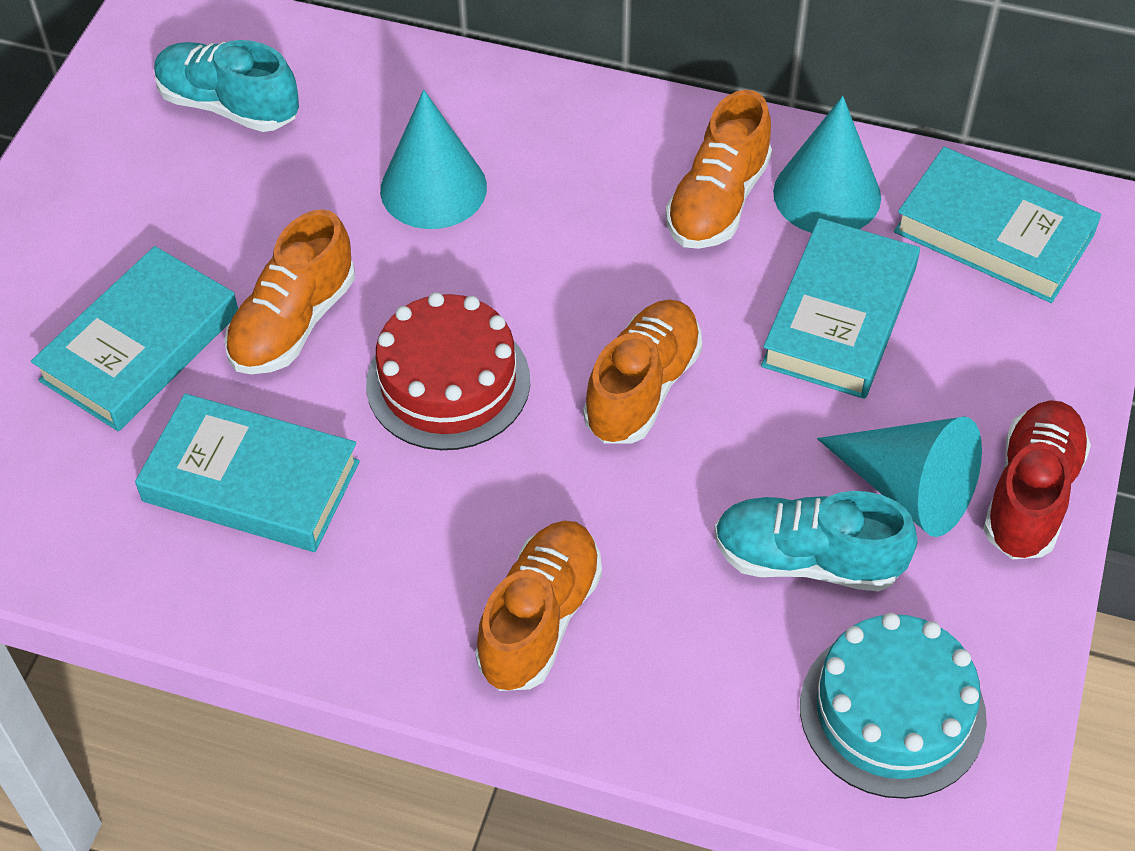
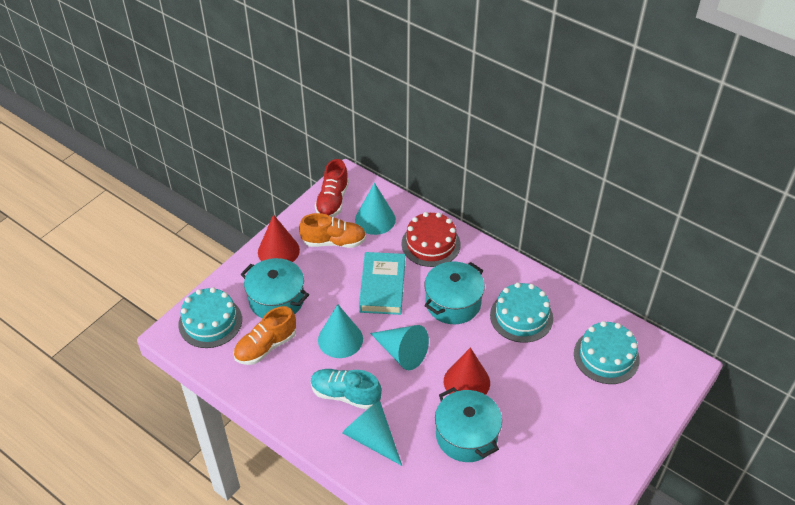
orange shoe: 4 -> 2
red cone: 0 -> 2
turquoise book: 4 -> 1
turquoise cake: 1 -> 3
turquoise cone: 3 -> 4
turquoise pot: 0 -> 3
turquoise shoe: 2 -> 1

